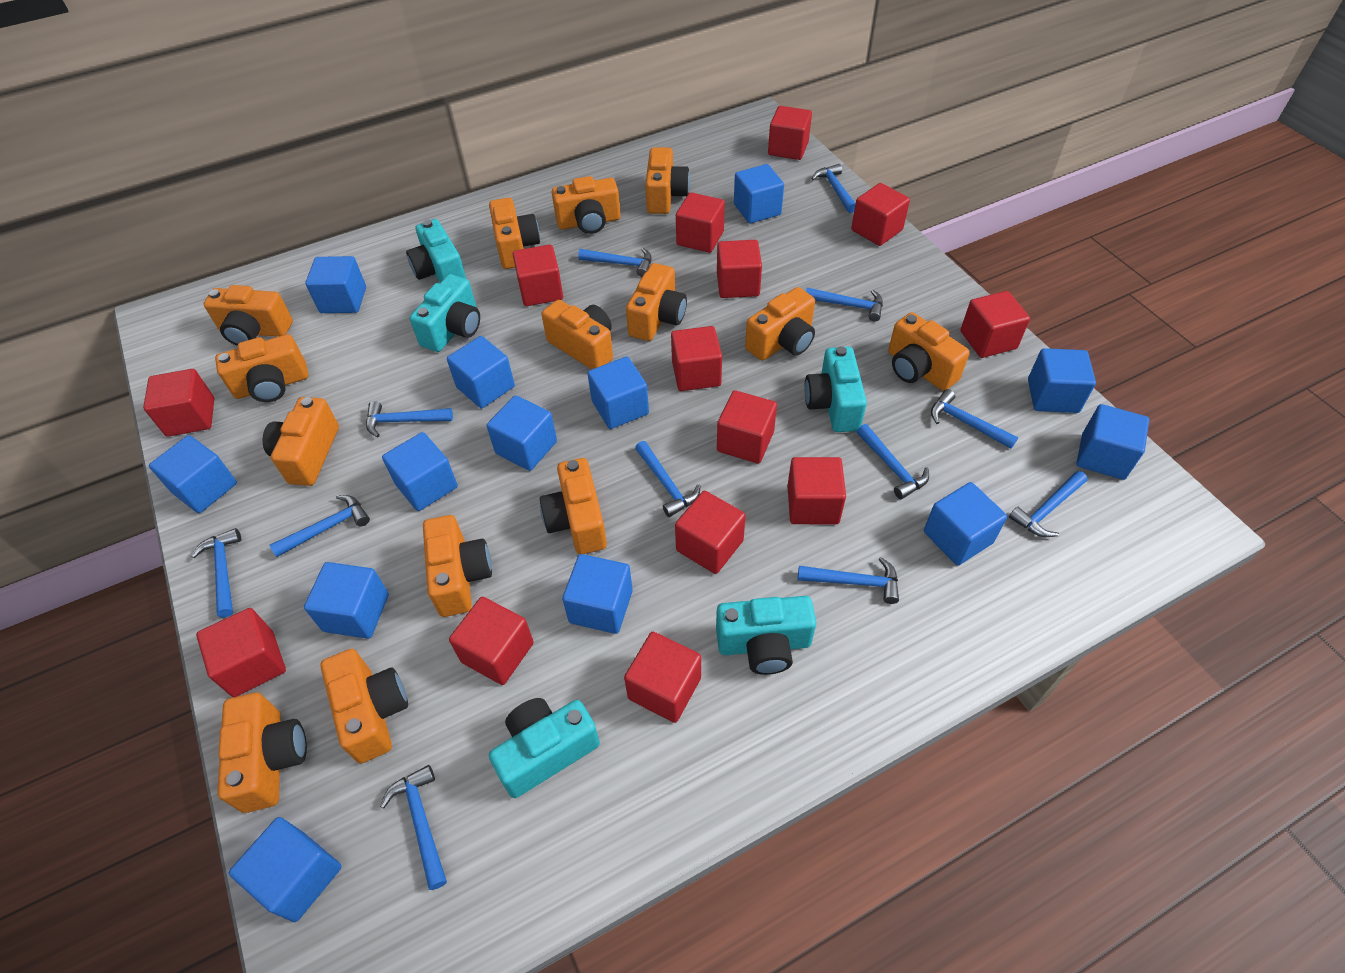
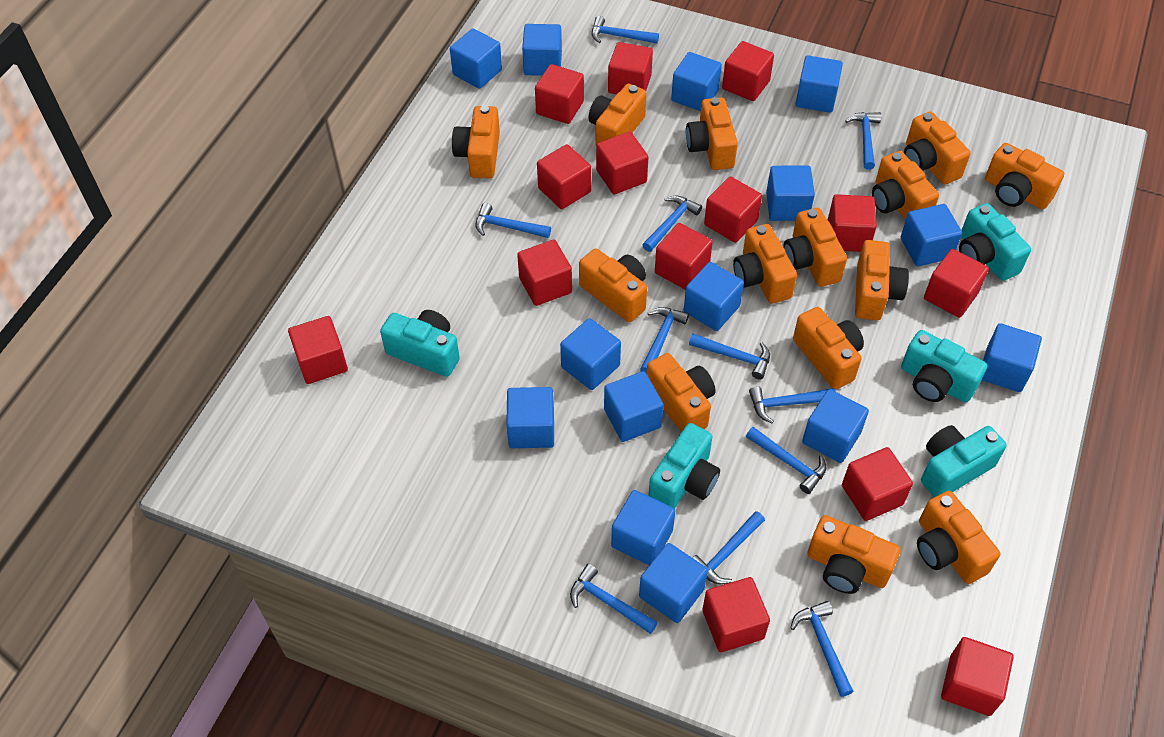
blue cube: 13 -> 14
blue hammer: 12 -> 11

